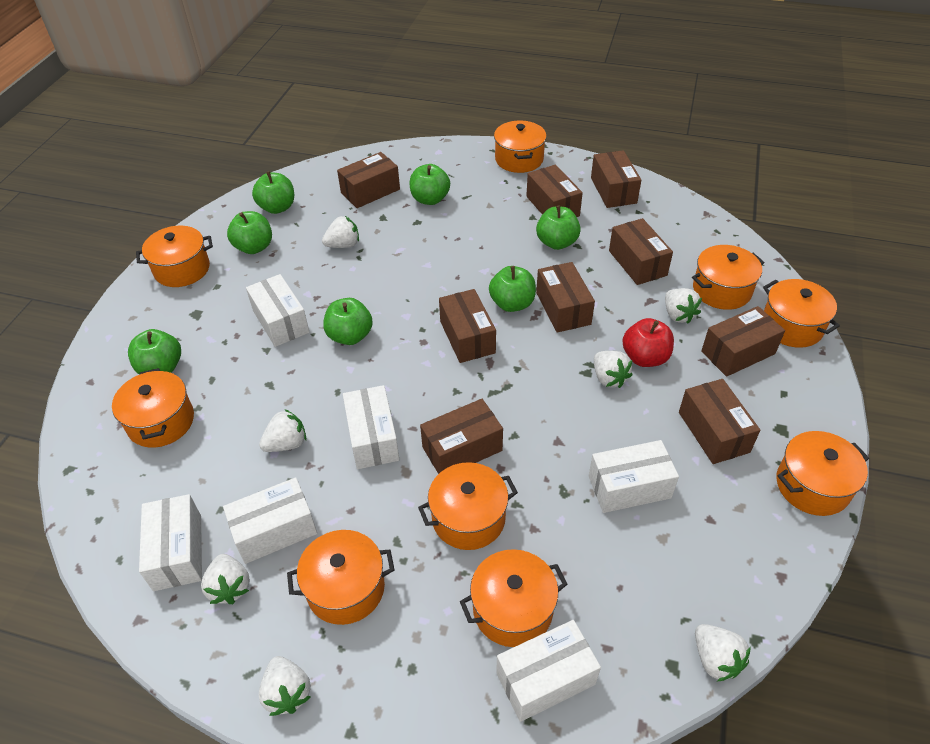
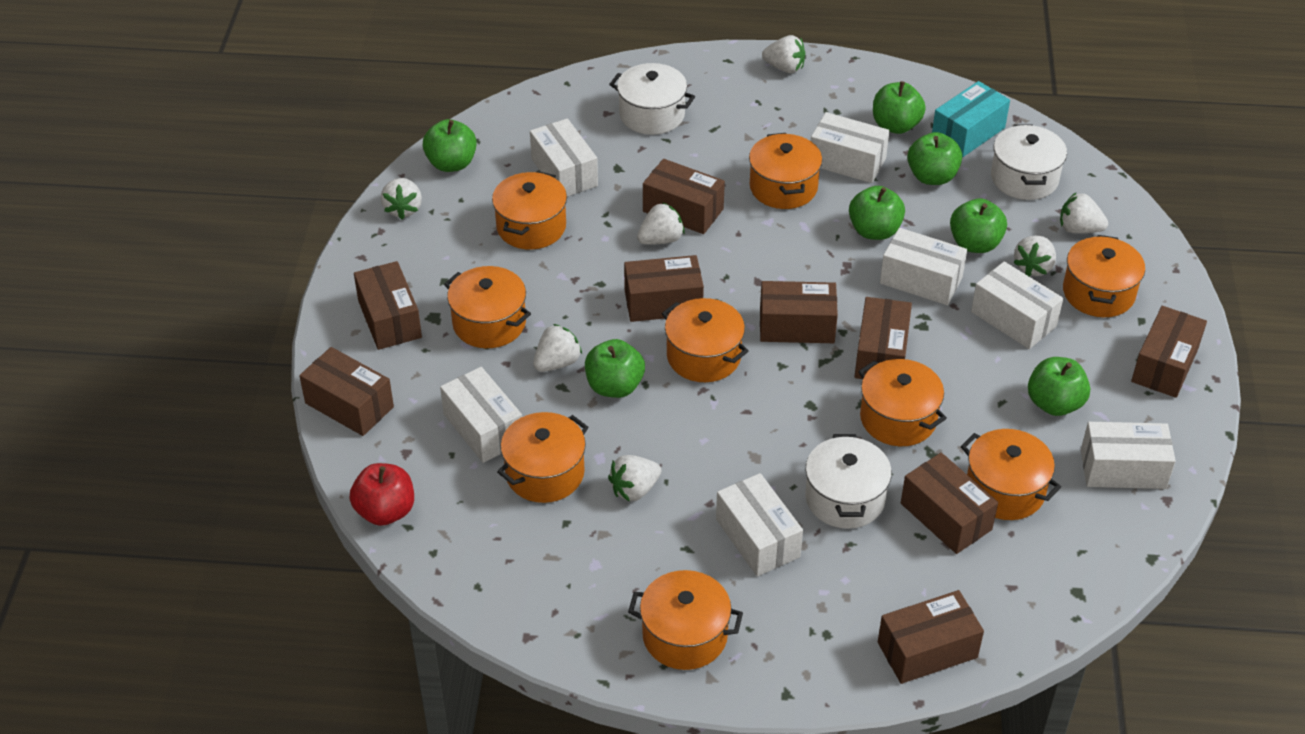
turquoise box: 0 -> 1
white box: 6 -> 7
white pot: 0 -> 3

